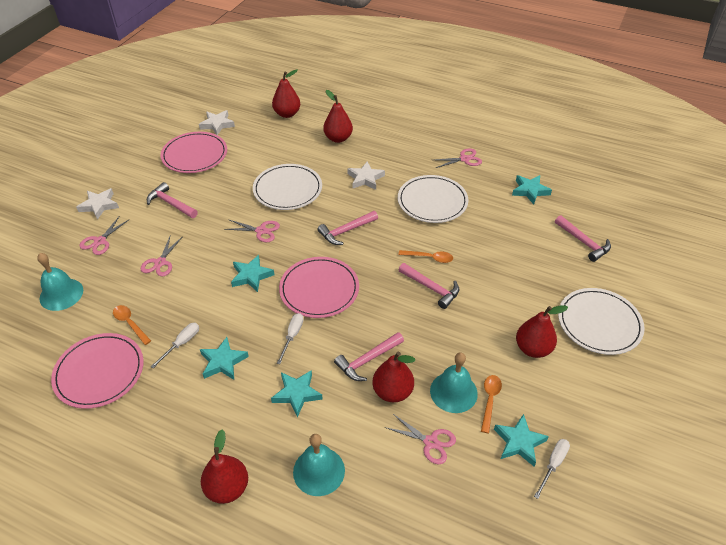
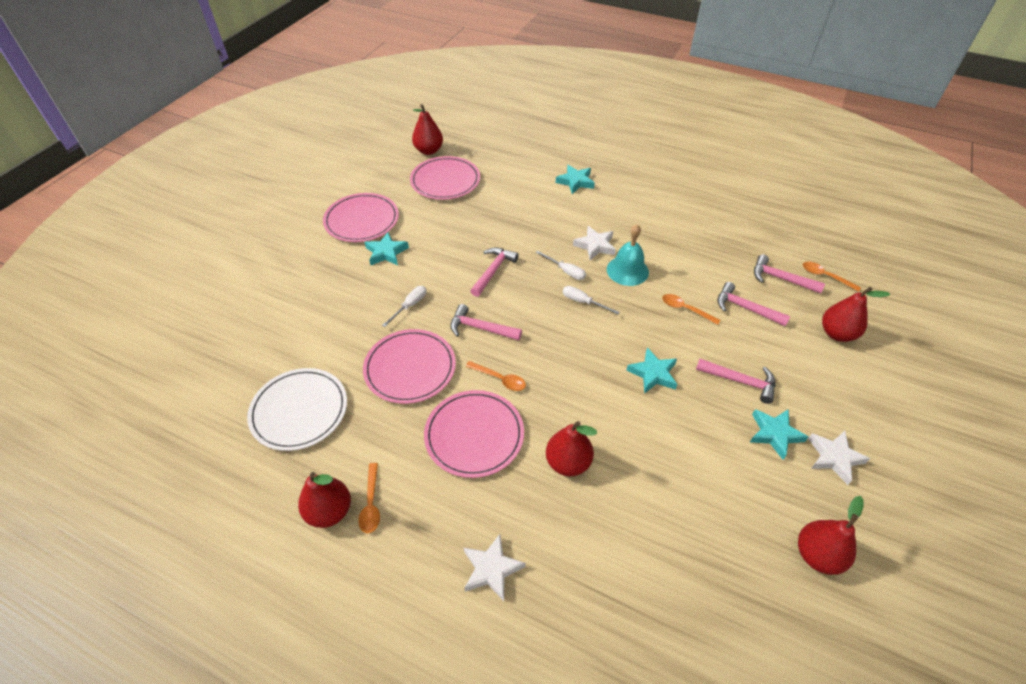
orange spoon: 3 -> 4
pink plate: 3 -> 4
pink scissors: 5 -> 0
turquoise bell: 3 -> 1
turquoise star: 5 -> 4
white plate: 3 -> 1

